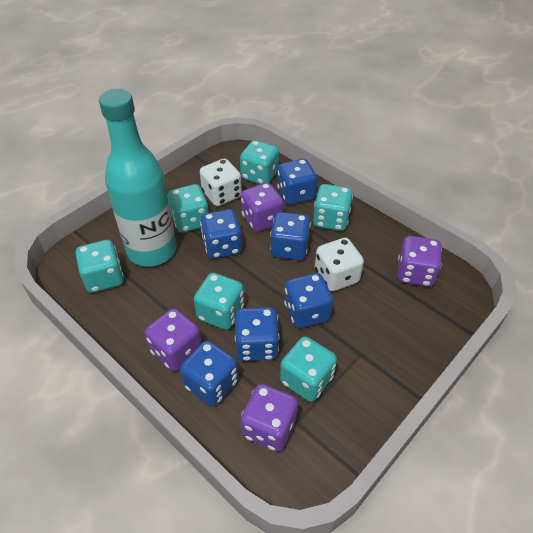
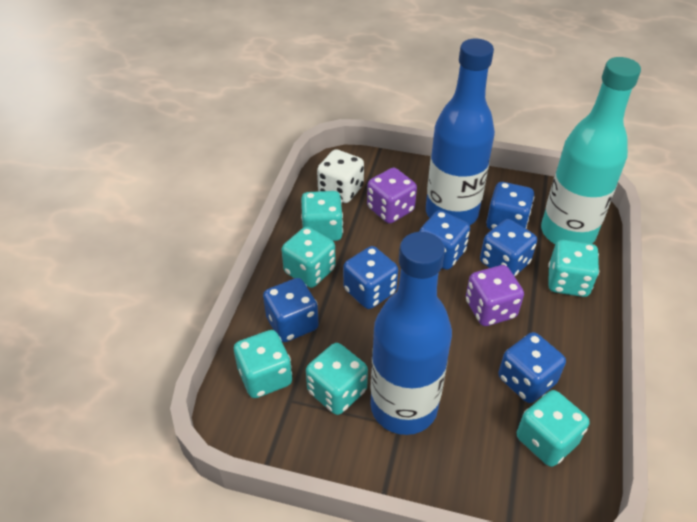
blue bottle: 0 -> 2
purple dice: 4 -> 2
white dice: 2 -> 1

